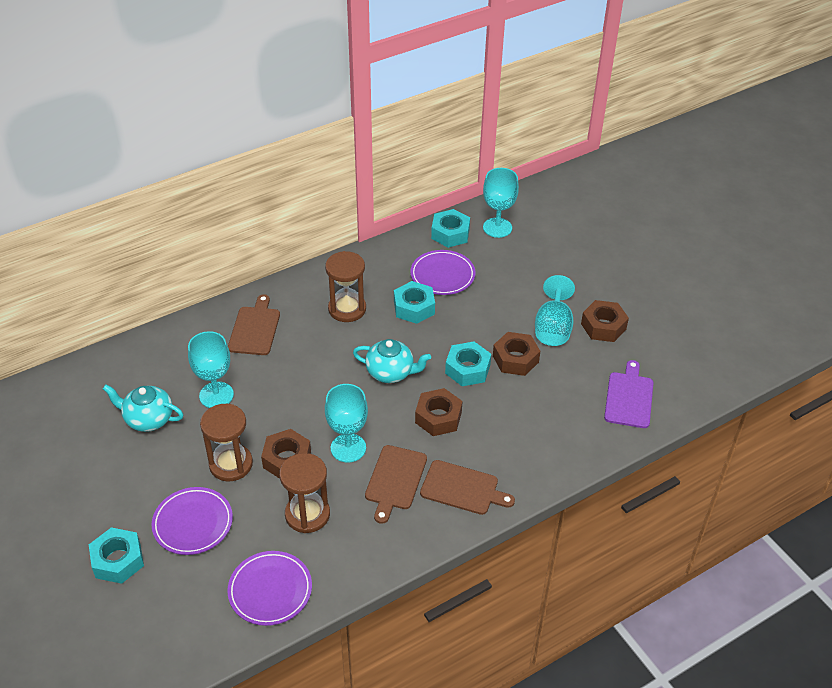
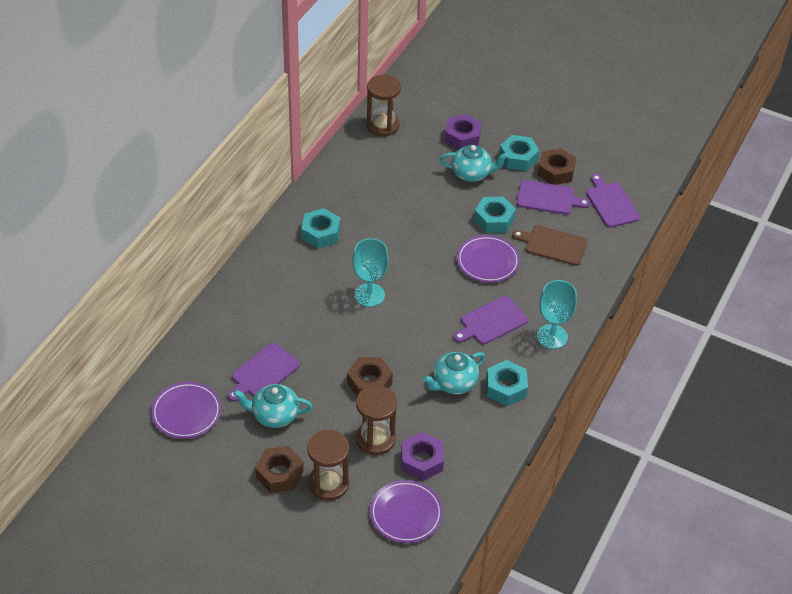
brown cutting board: 3 -> 1
brown nut: 4 -> 3
purple cutting board: 1 -> 4
purple nut: 0 -> 2
turquoise goblet: 4 -> 2
turquoise teapot: 2 -> 3

